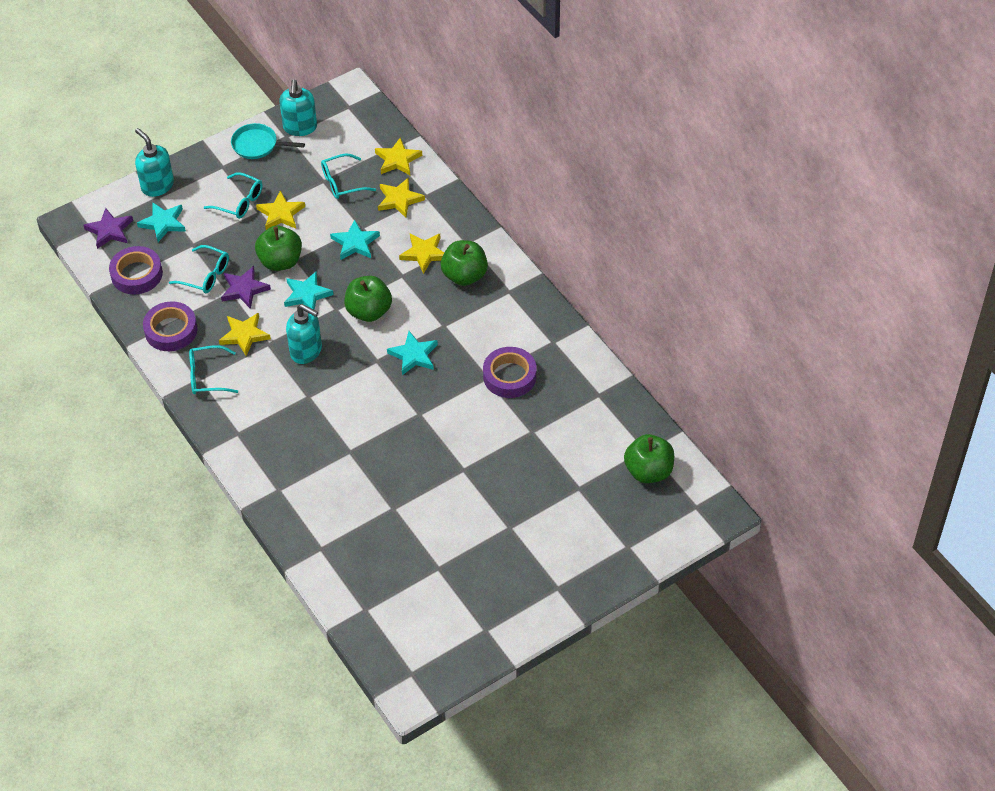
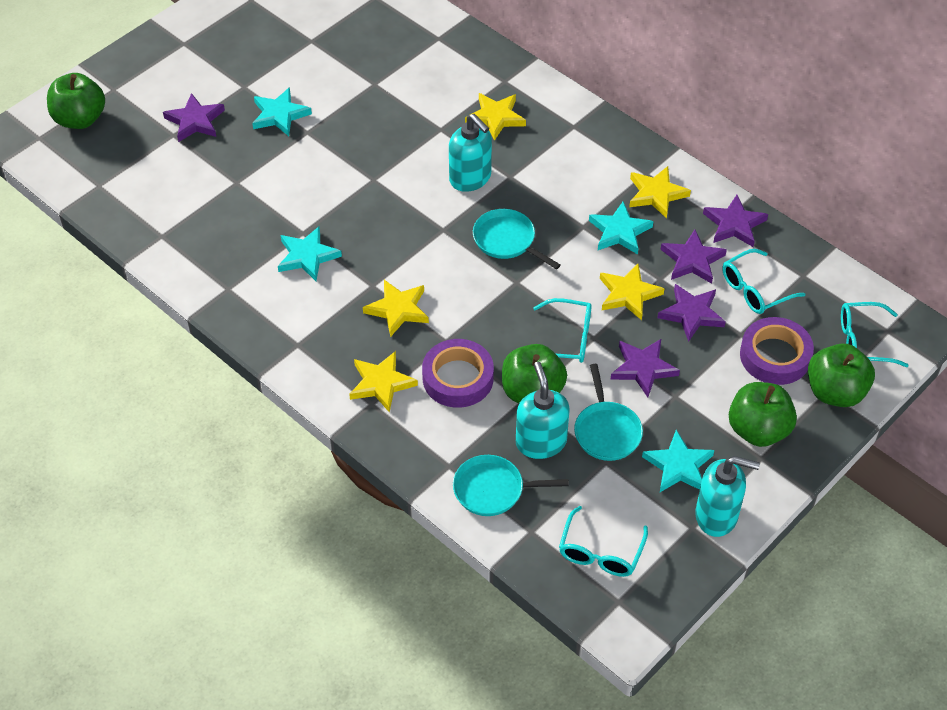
purple star: 2 -> 5
purple tape: 3 -> 2
turquoise pan: 1 -> 3

